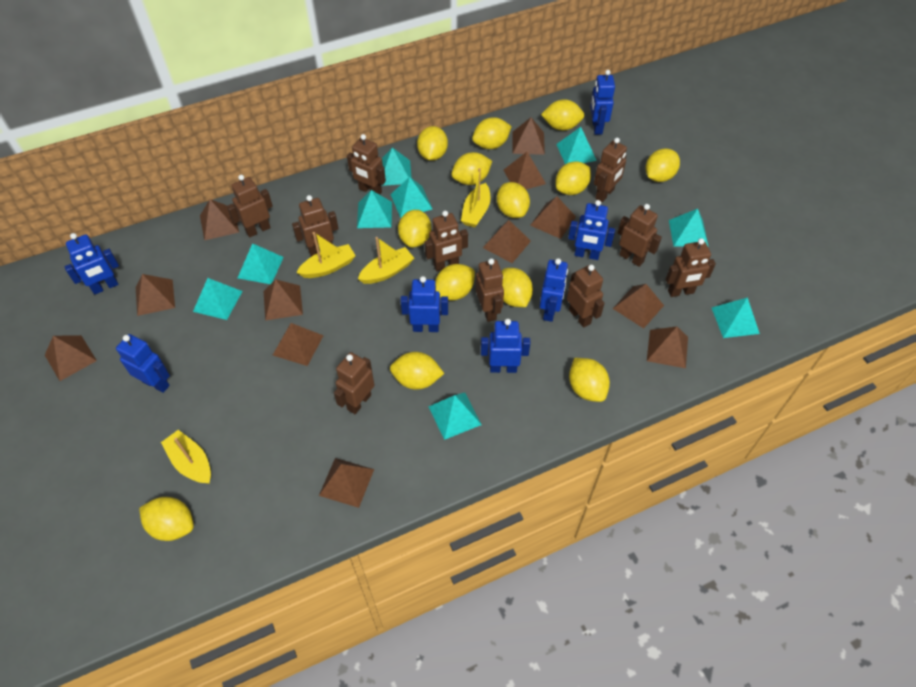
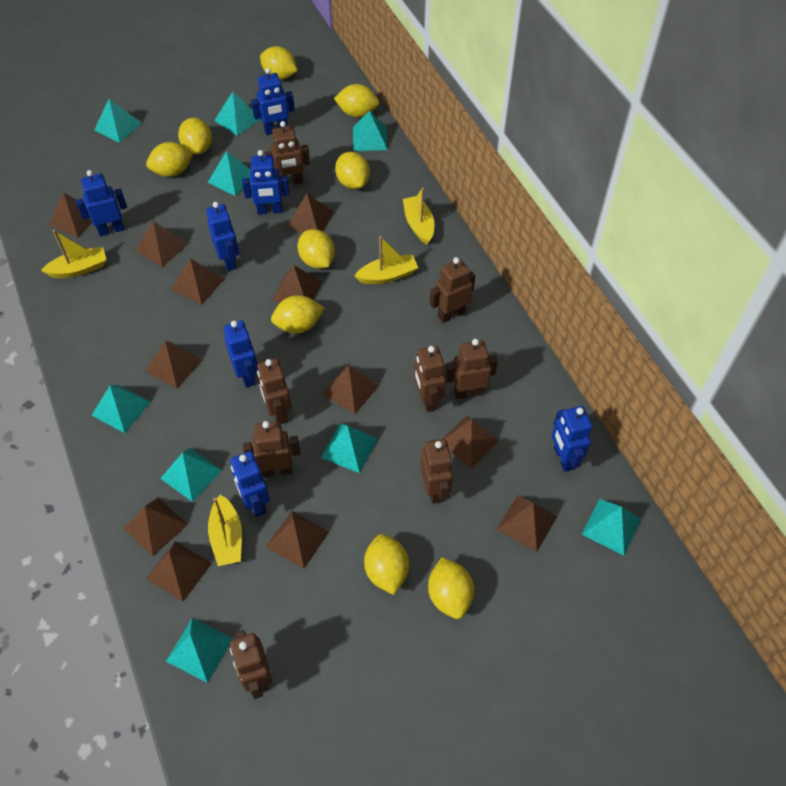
brown robot: 10 -> 8
yellow lemon: 13 -> 9

